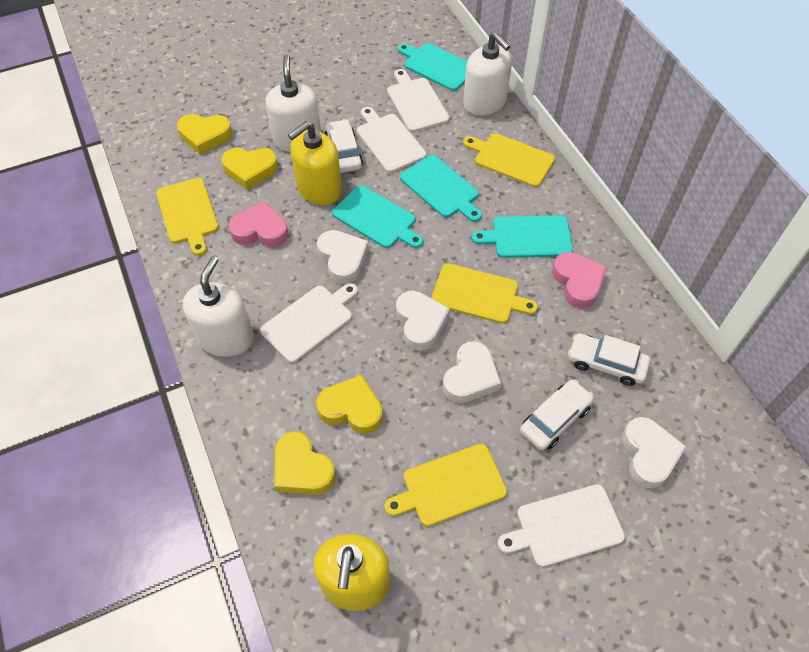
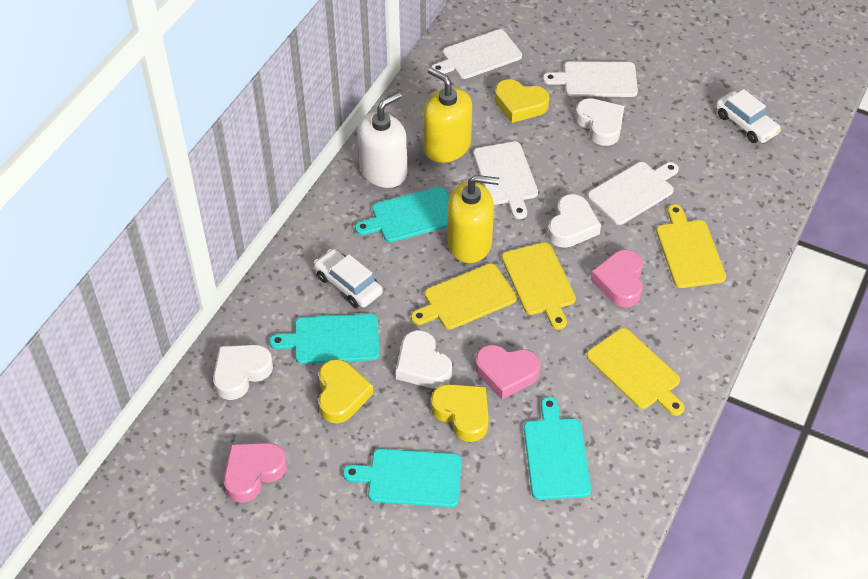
pink heart: 2 -> 3
white car: 3 -> 2
white soap dispenser: 3 -> 1
yellow heart: 4 -> 3

